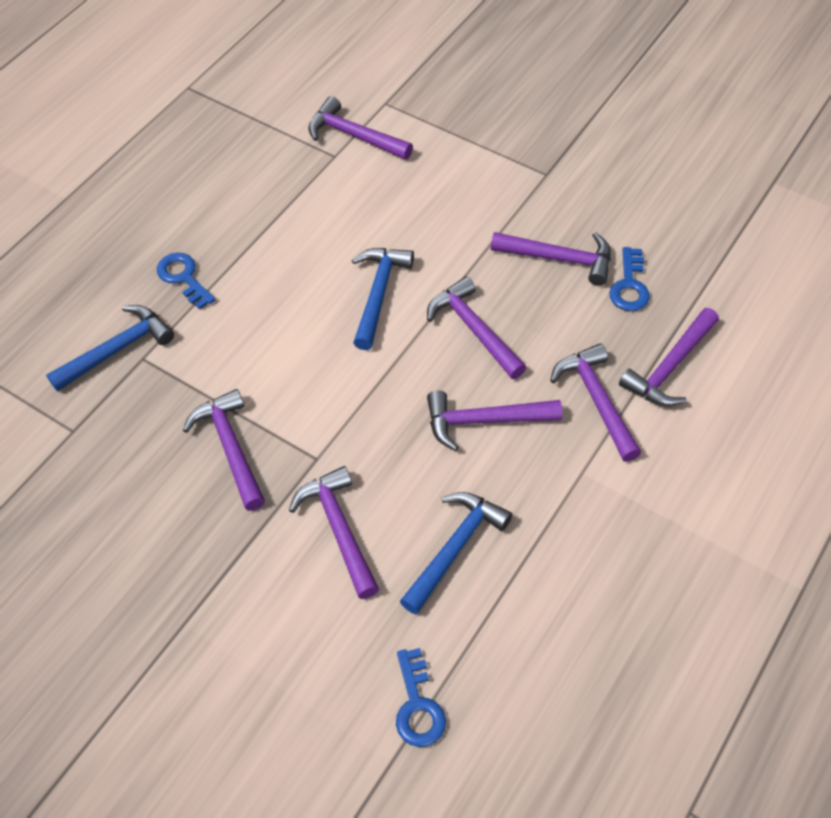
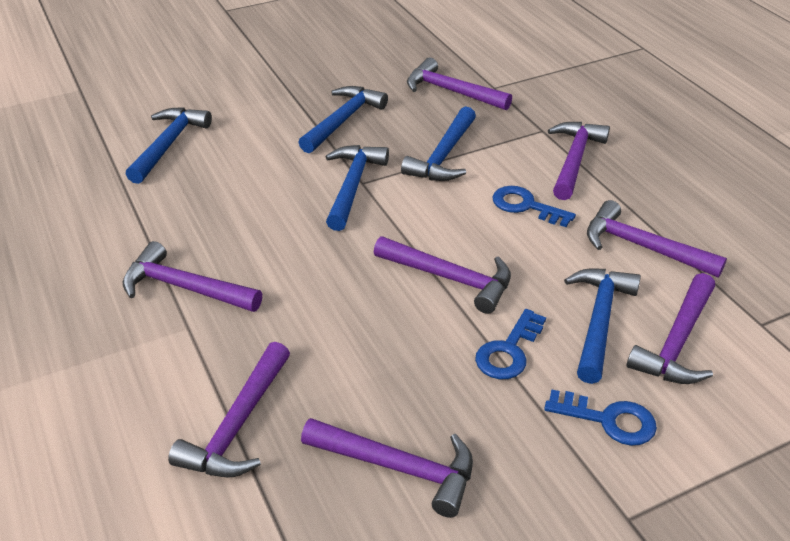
blue hammer: 3 -> 5

